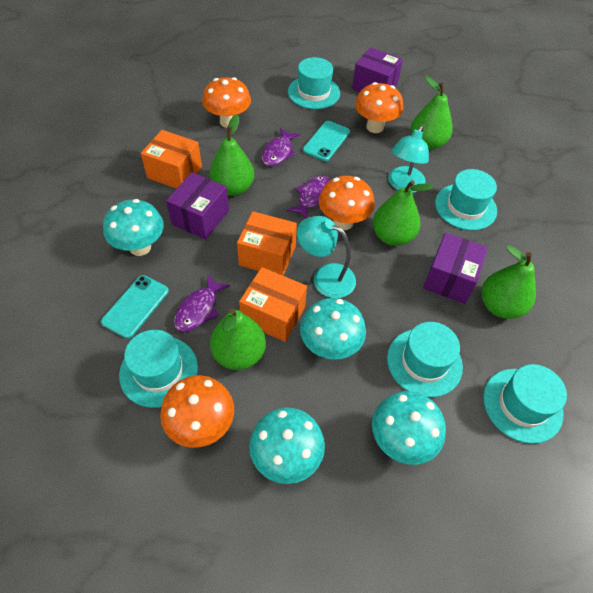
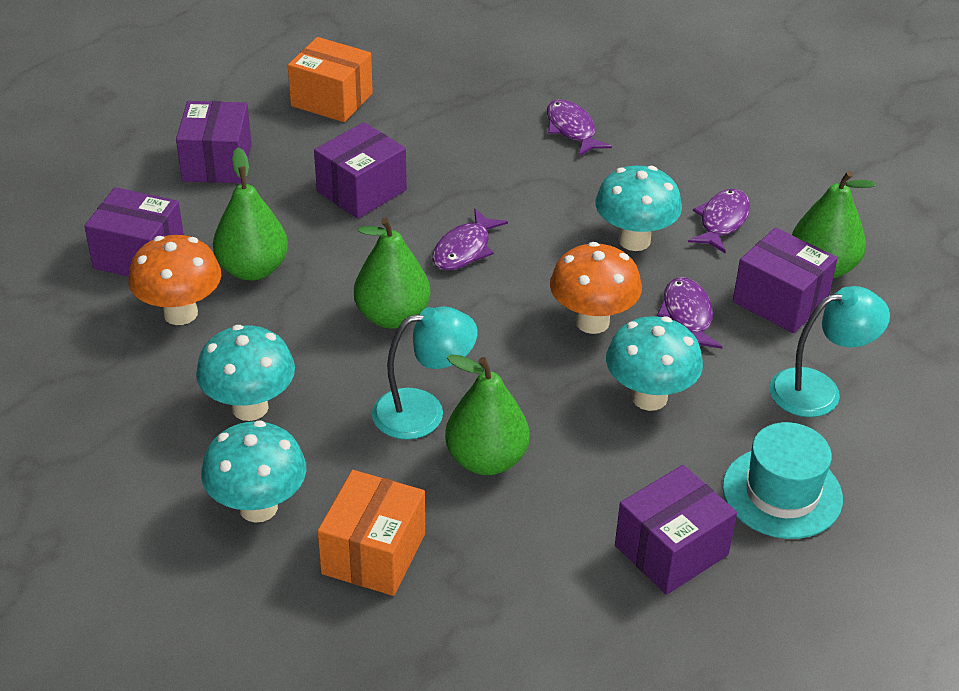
green pear: 5 -> 4
orange box: 3 -> 2
orange mushroom: 4 -> 2
purple box: 3 -> 5
purple fish: 3 -> 4
turquoise hat: 5 -> 1
turquoise phone: 2 -> 0

